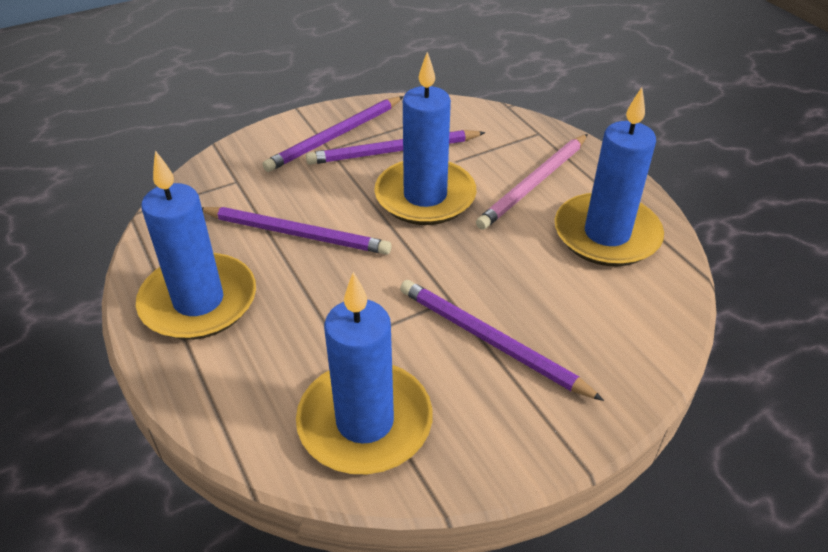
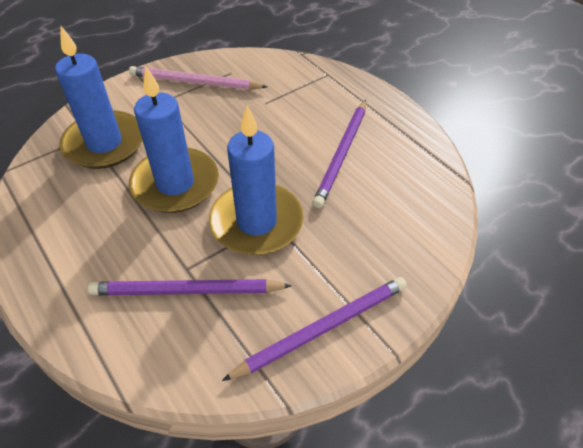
blue candle: 4 -> 3
purple pencil: 4 -> 3

